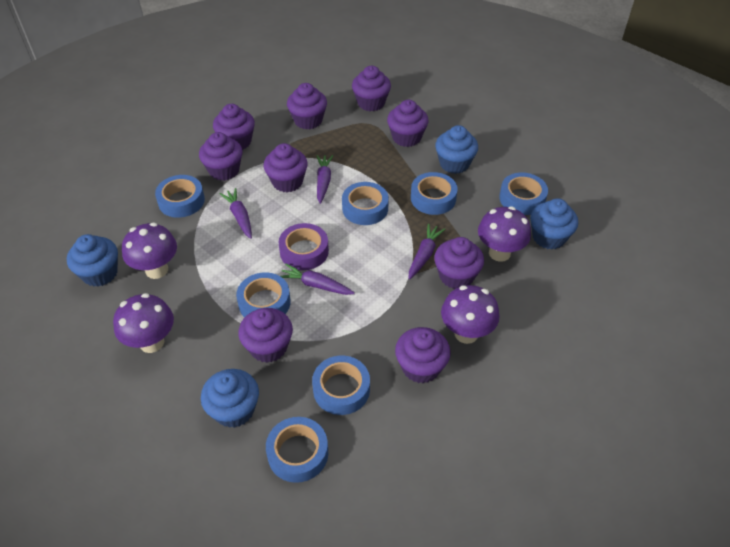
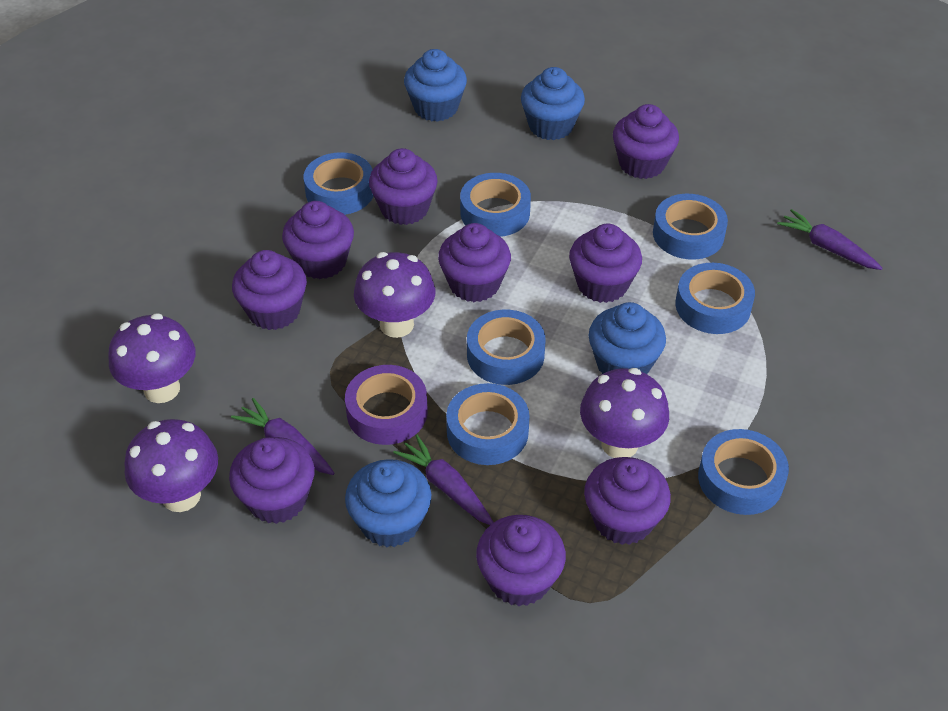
purple carrot: 4 -> 3

